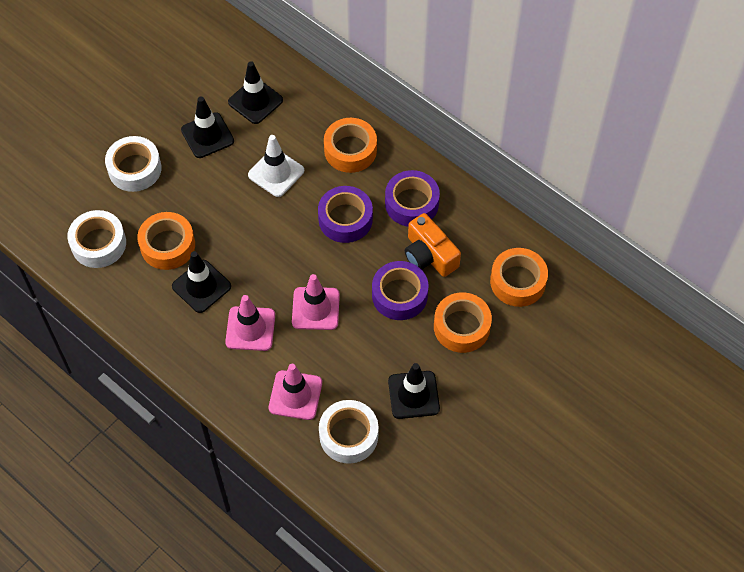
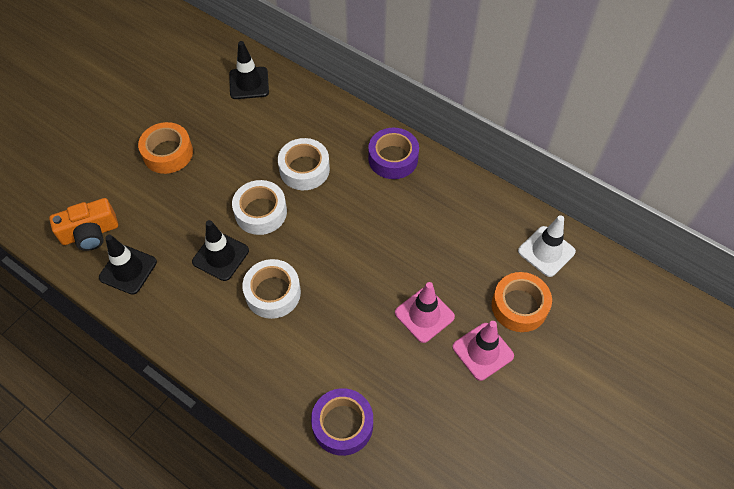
black traffic cone: 4 -> 3
orange tape: 4 -> 2
pink traffic cone: 3 -> 2
purple tape: 3 -> 2

